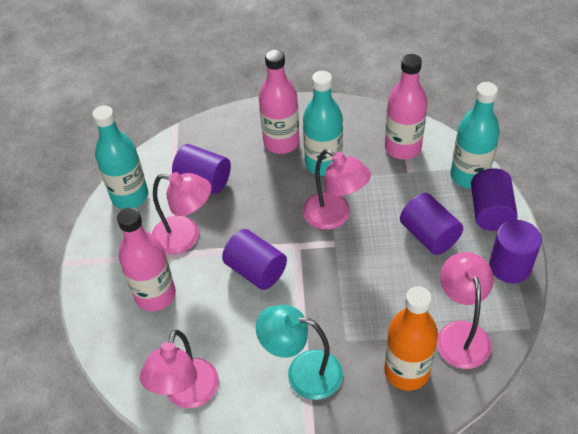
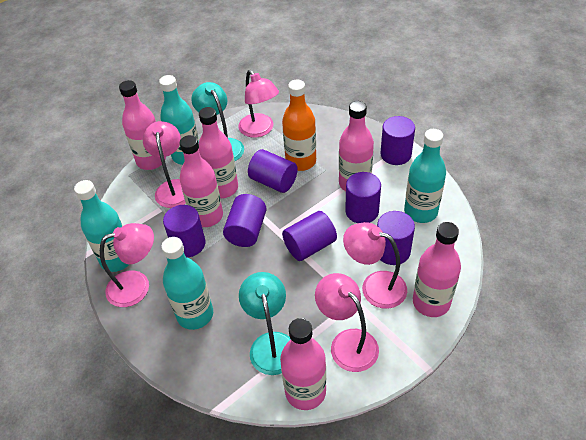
pink bottle: 3 -> 6
pink lamp: 4 -> 5
purple cylinder: 5 -> 7
turquoise bottle: 3 -> 4
turquoise lamp: 1 -> 2

